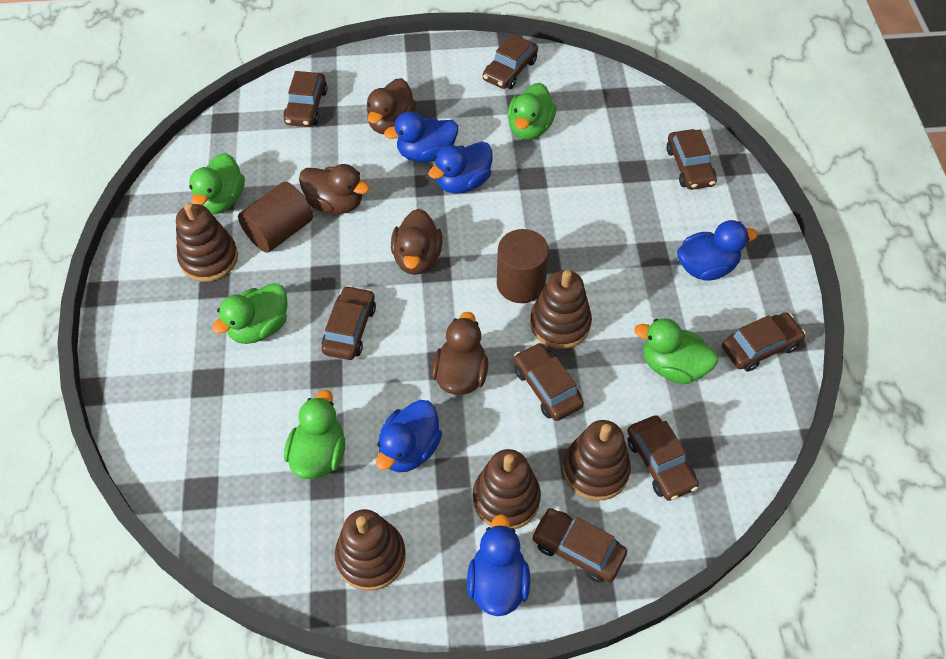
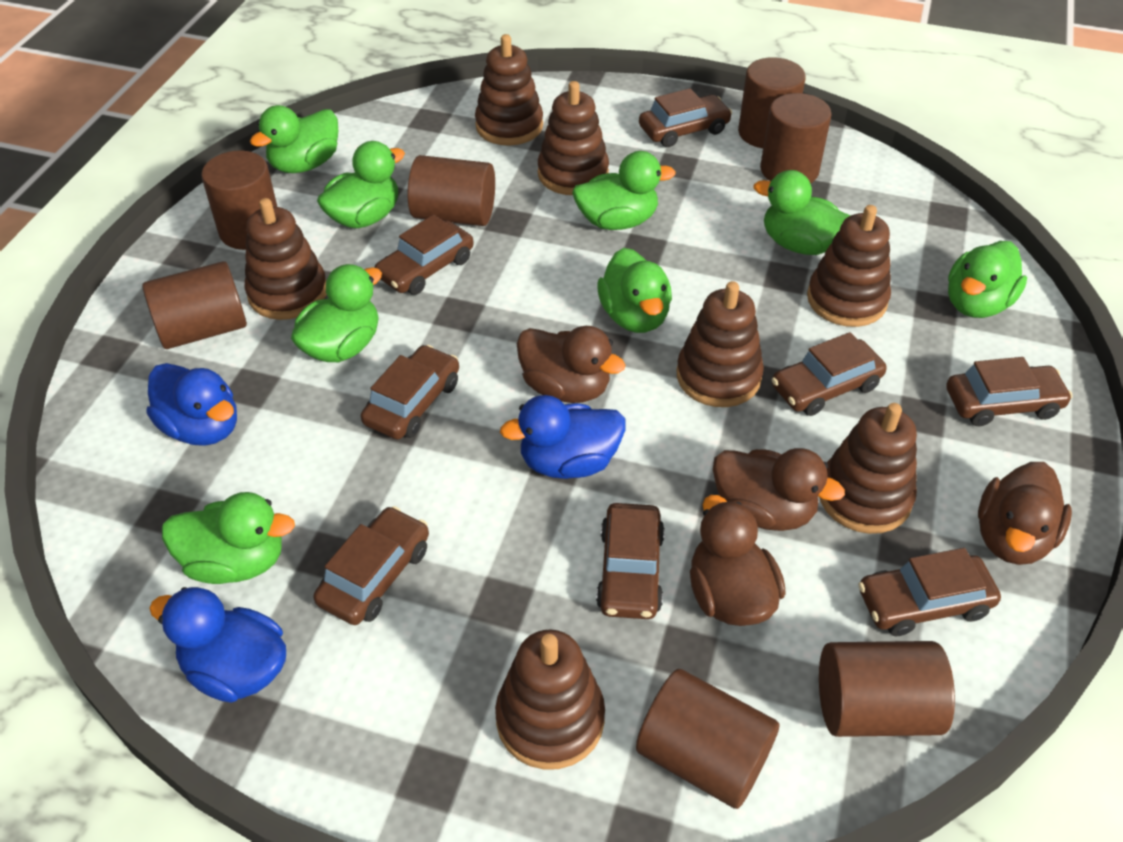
blue duck: 5 -> 3
brown cylinder: 2 -> 7
brown stacking toy: 5 -> 7
green duck: 5 -> 8

